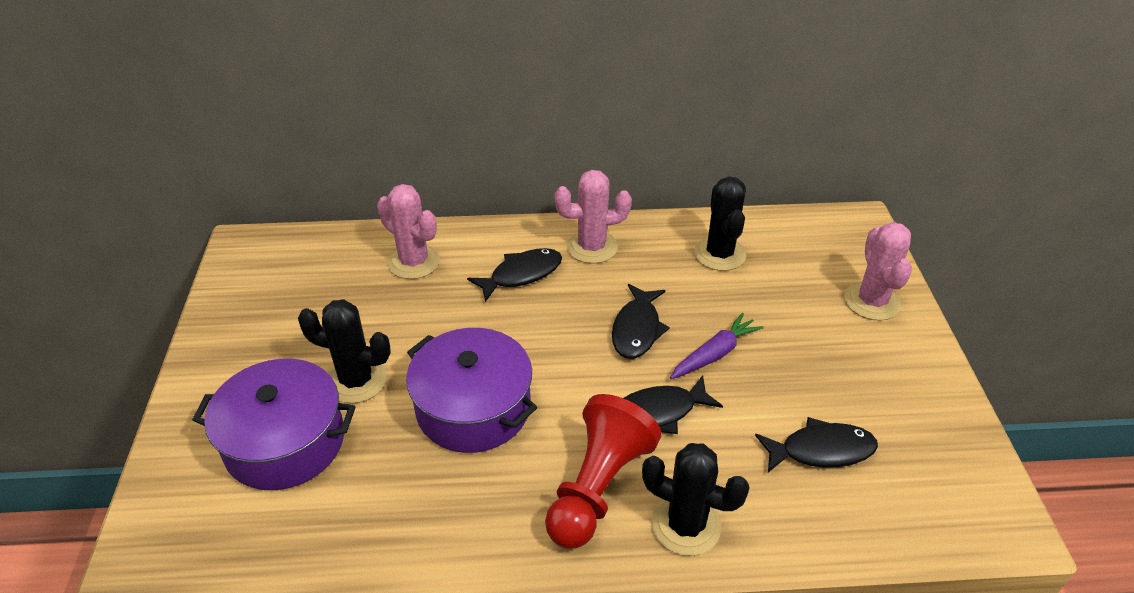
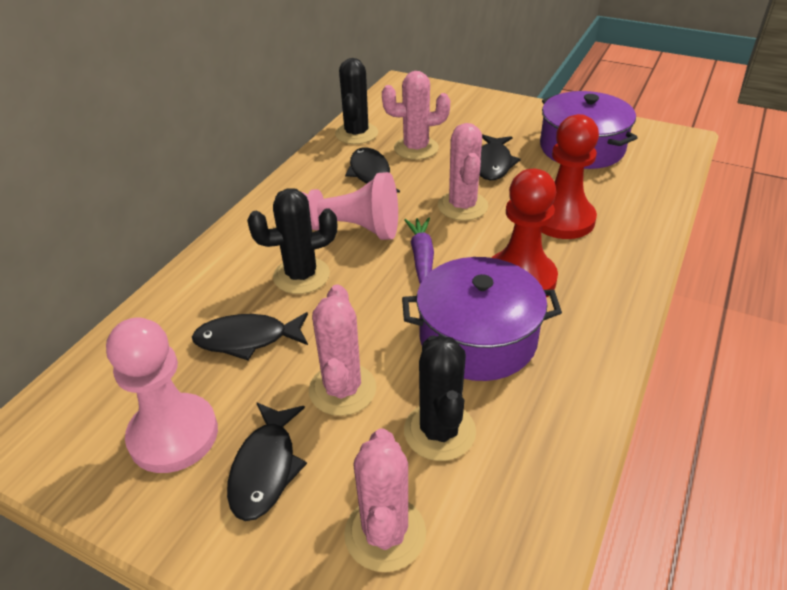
pink cactus: 3 -> 4
pink pawn: 0 -> 2
red pawn: 1 -> 2

